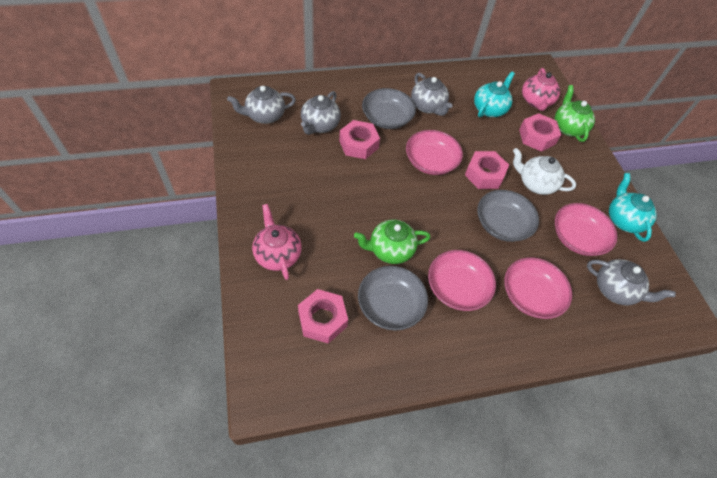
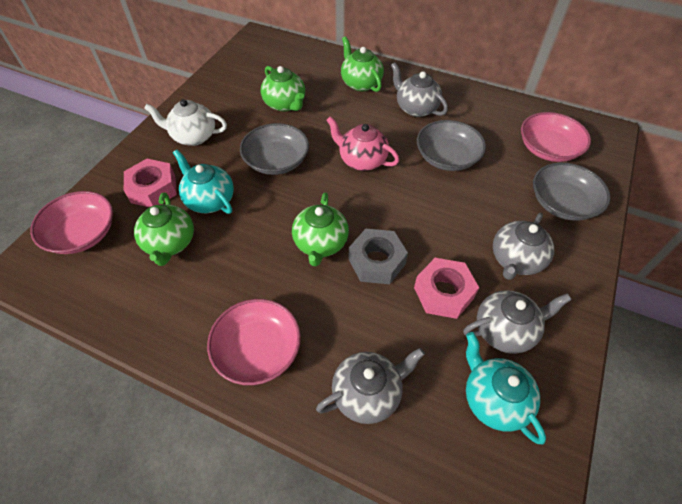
green teapot: 2 -> 4
grey nut: 0 -> 1
pink bowl: 4 -> 3
pink nut: 4 -> 2
pink teapot: 2 -> 1

